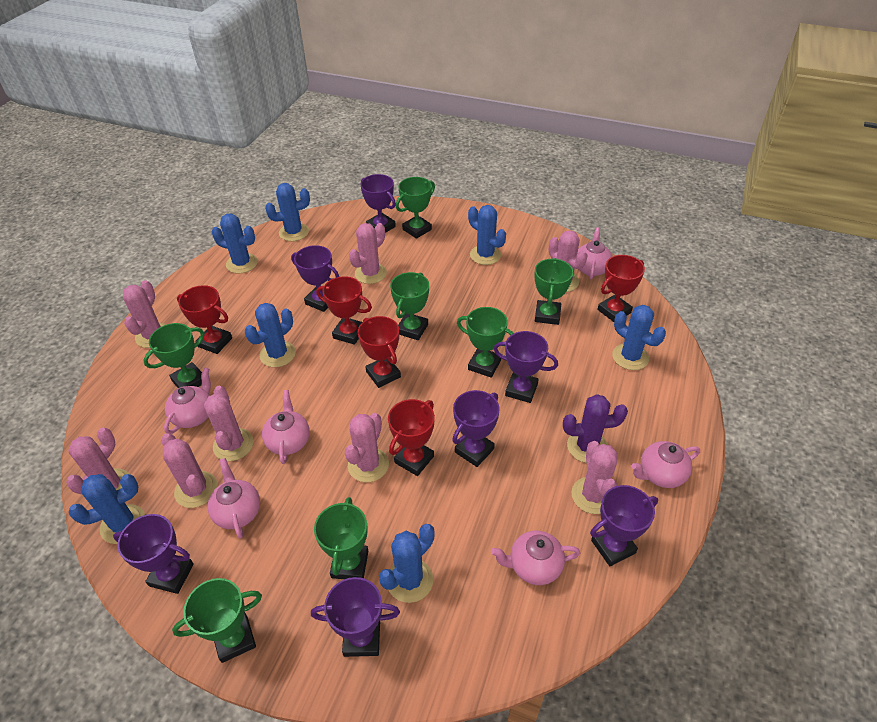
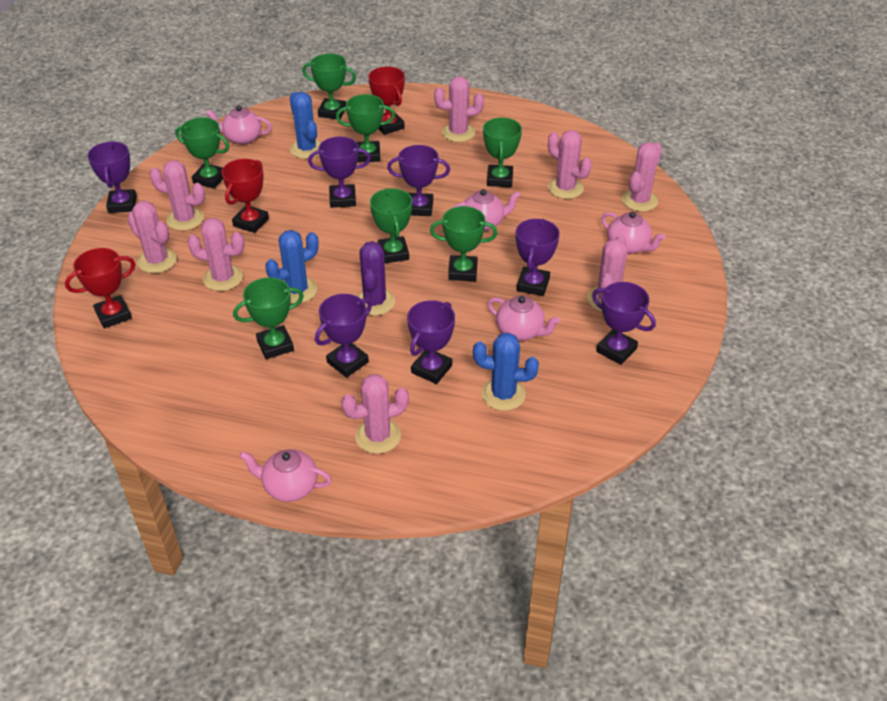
blue cactus: 7 -> 3
pink teapot: 6 -> 5
red trophy: 5 -> 3

